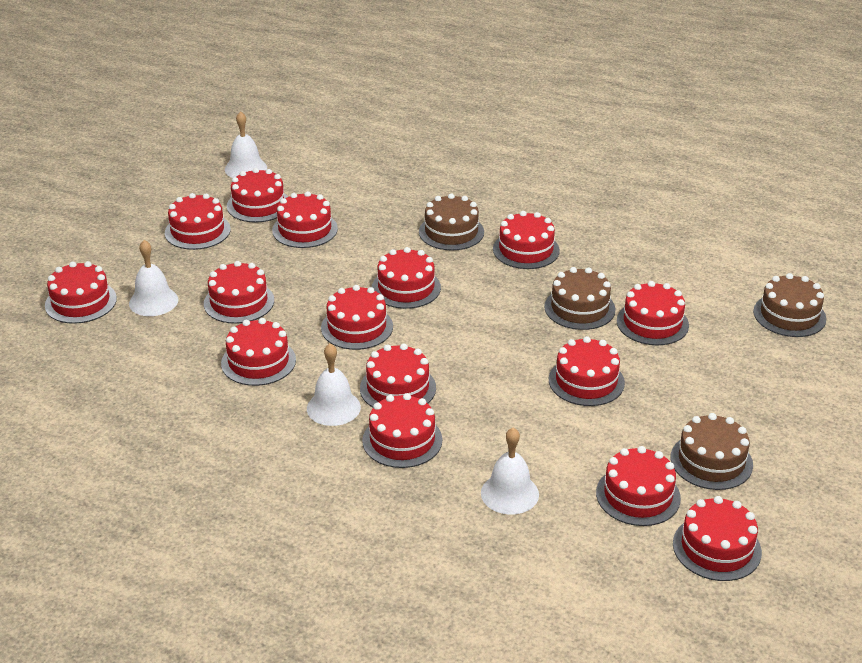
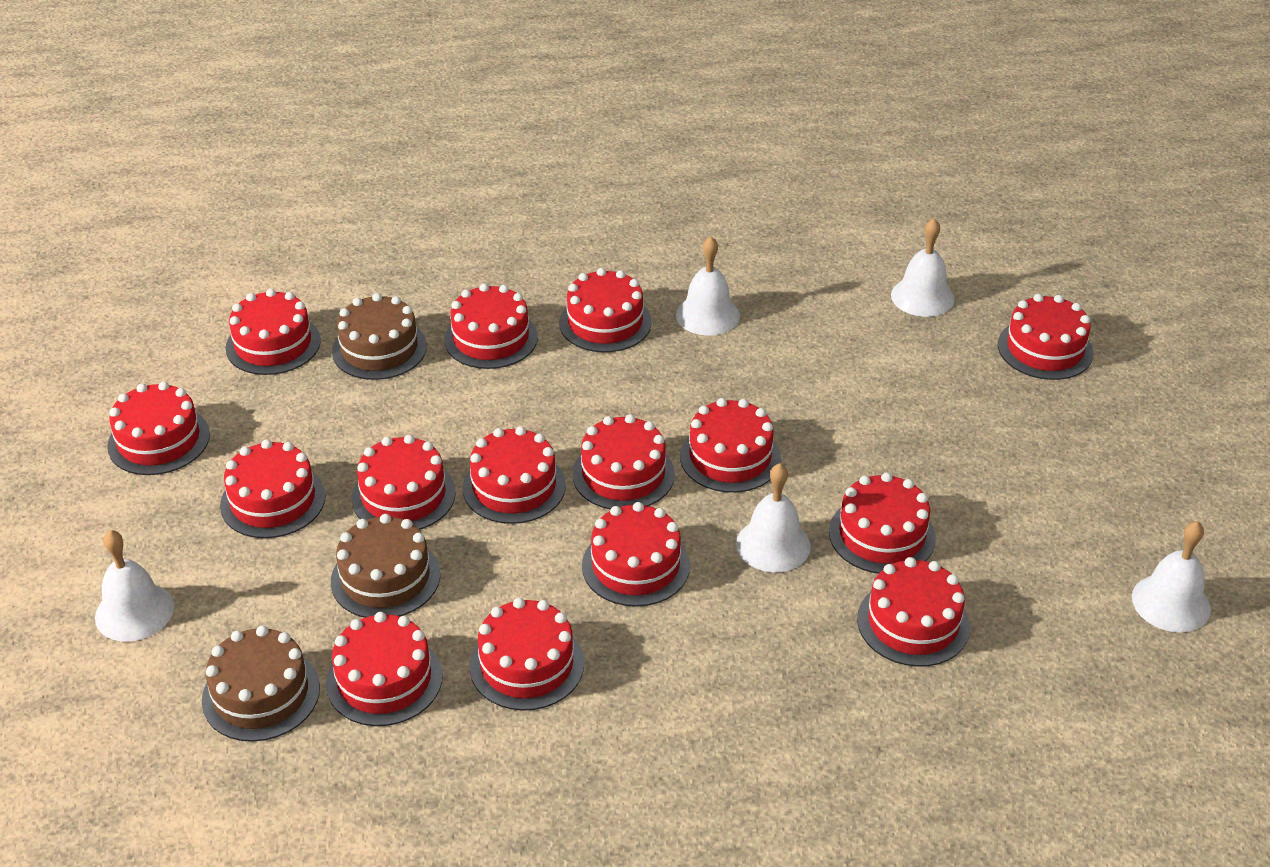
brown cake: 4 -> 3
white bell: 4 -> 5

